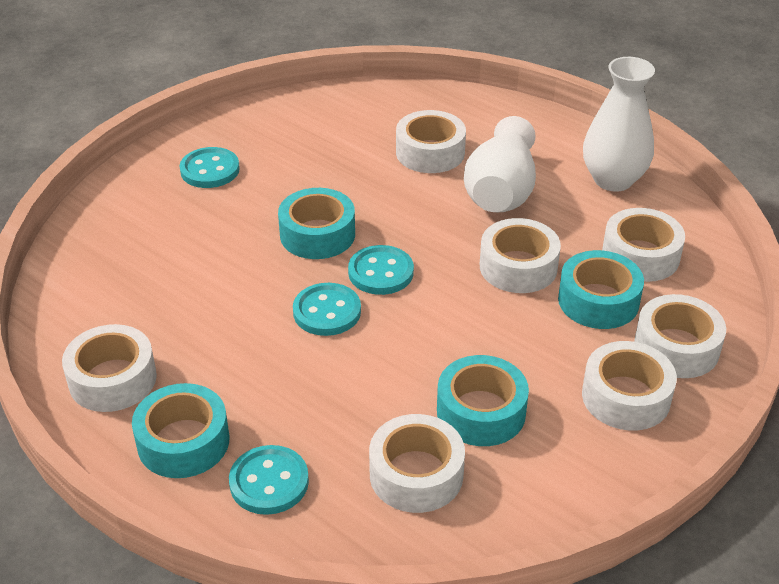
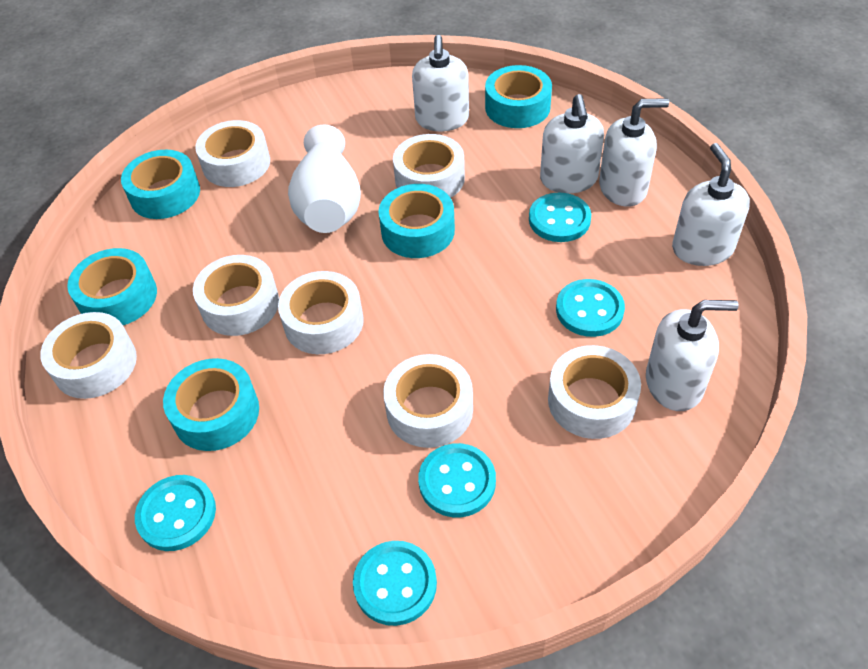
turquoise button: 4 -> 5
turquoise tape: 4 -> 5
white soap dispenser: 0 -> 5
white vase: 2 -> 1

